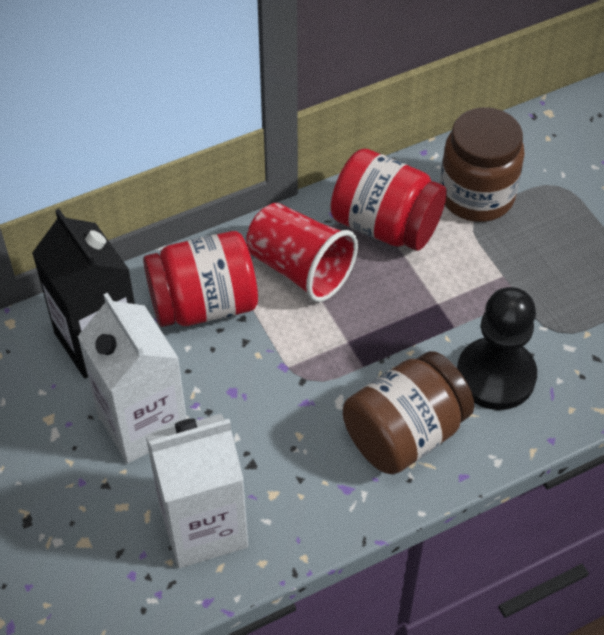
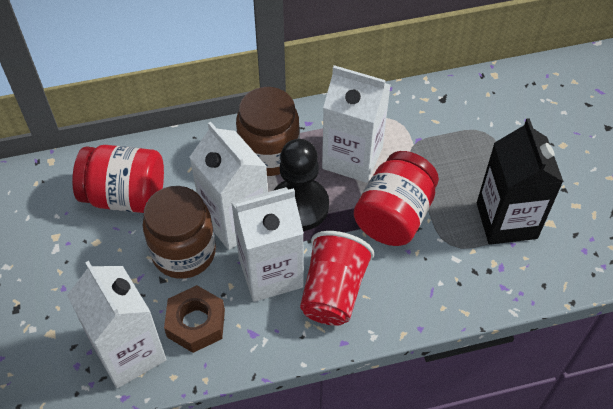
brown nut: 0 -> 1
white carton: 2 -> 4

